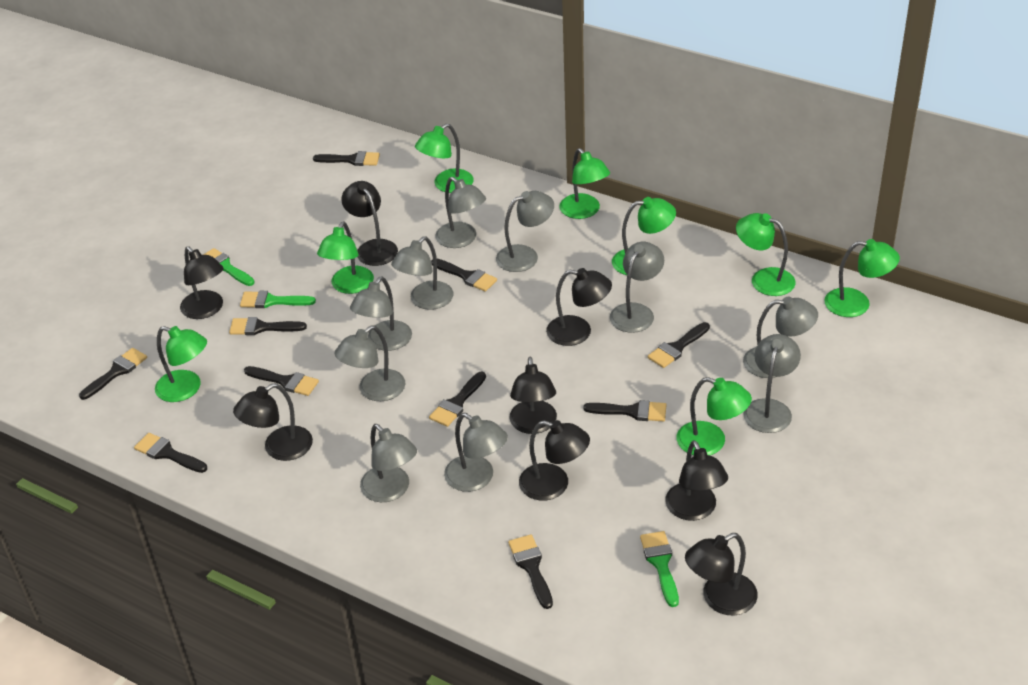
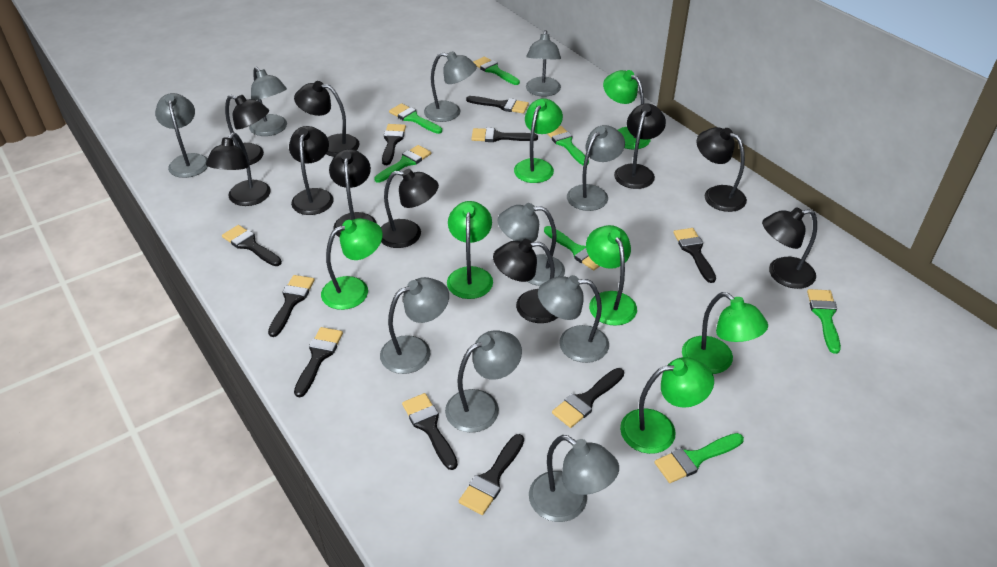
black lamp: 8 -> 10
green brush: 3 -> 7
green lamp: 8 -> 7

